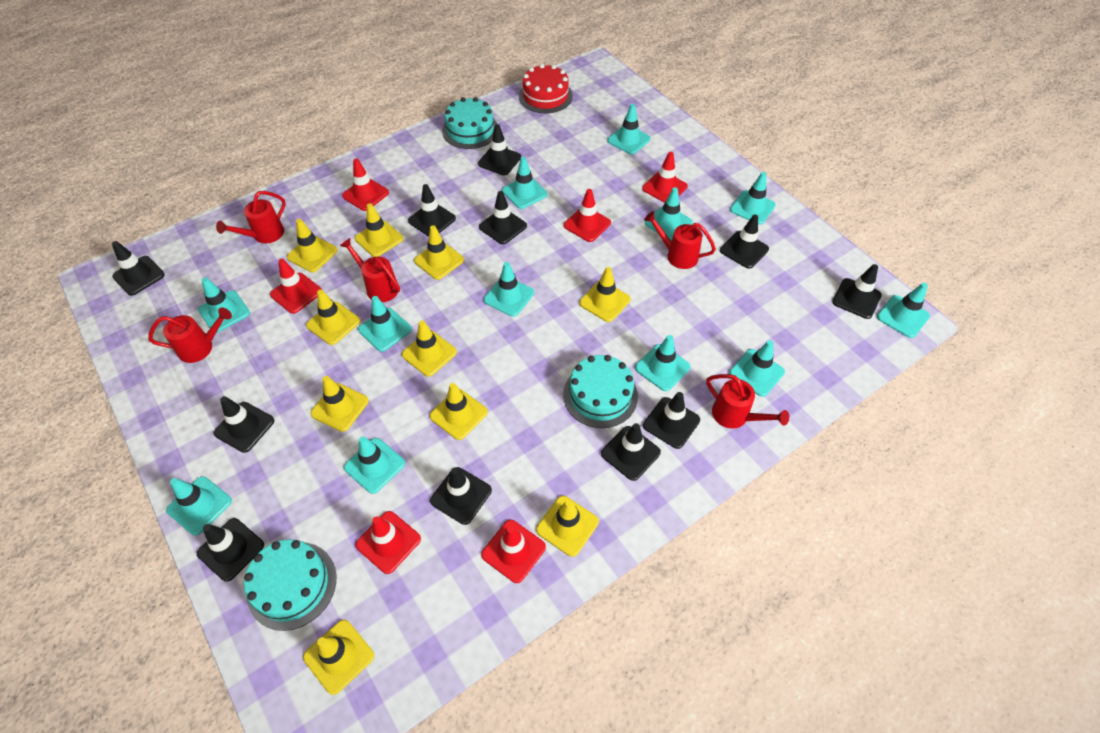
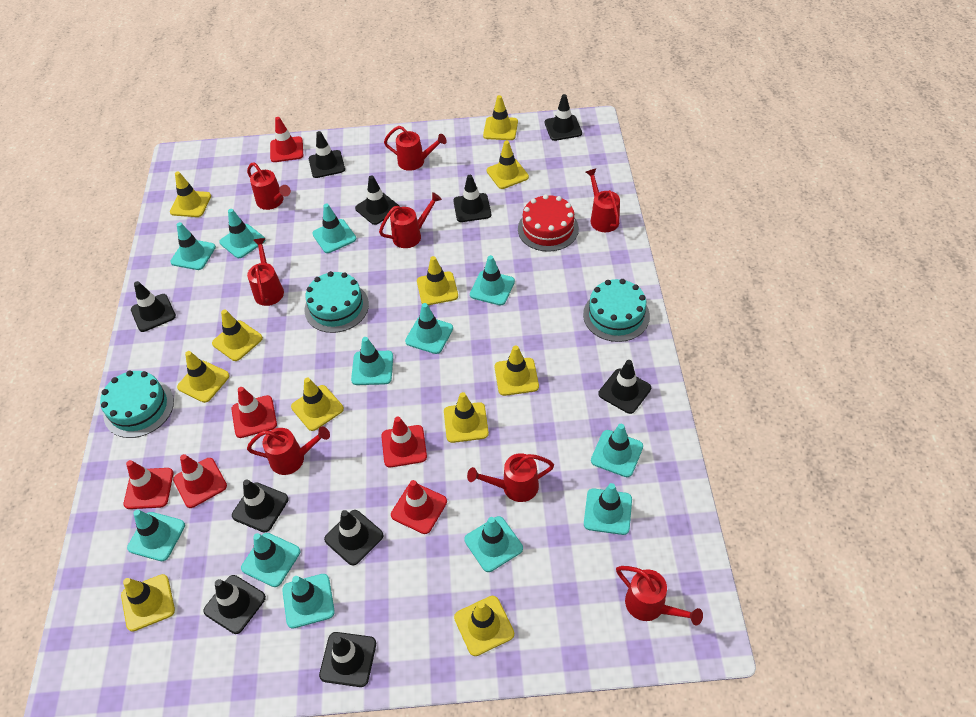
black traffic cone: 11 -> 10
red watering can: 5 -> 8
yellow traffic cone: 10 -> 11

